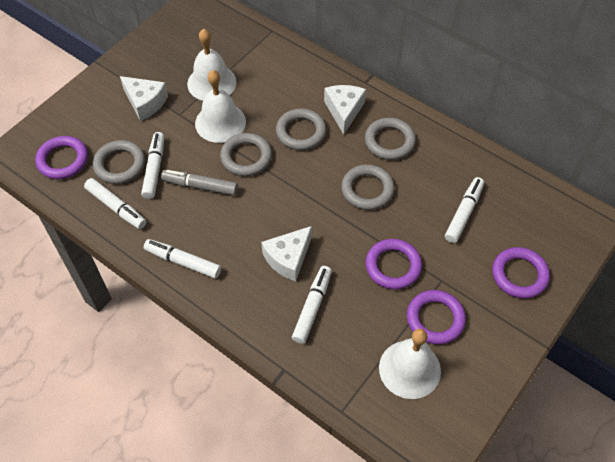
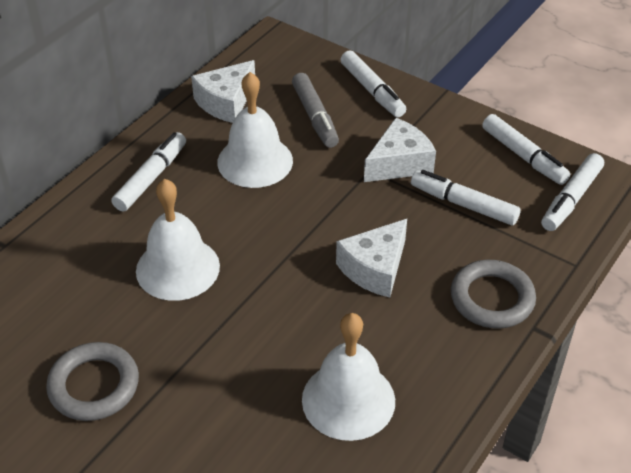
grey ring: 5 -> 2
purple ring: 4 -> 0

